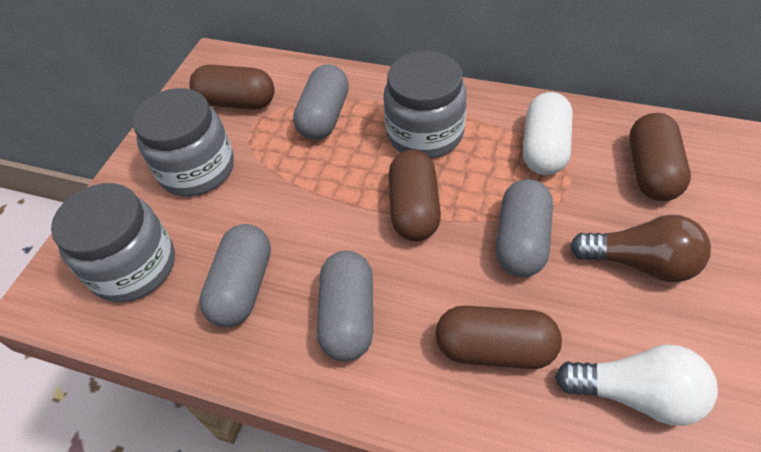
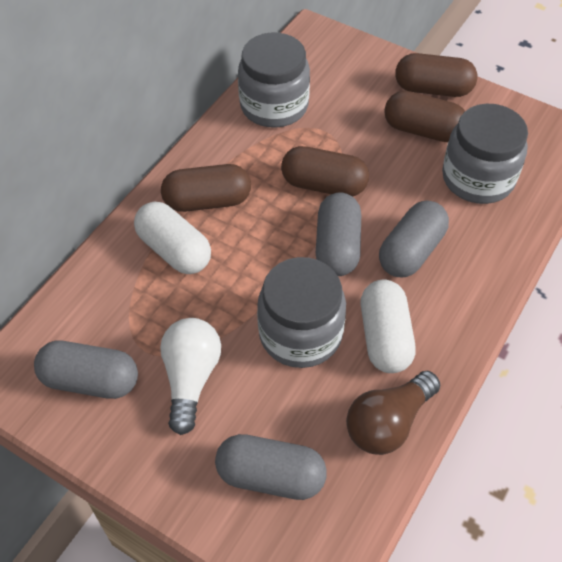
white capsule: 1 -> 2

